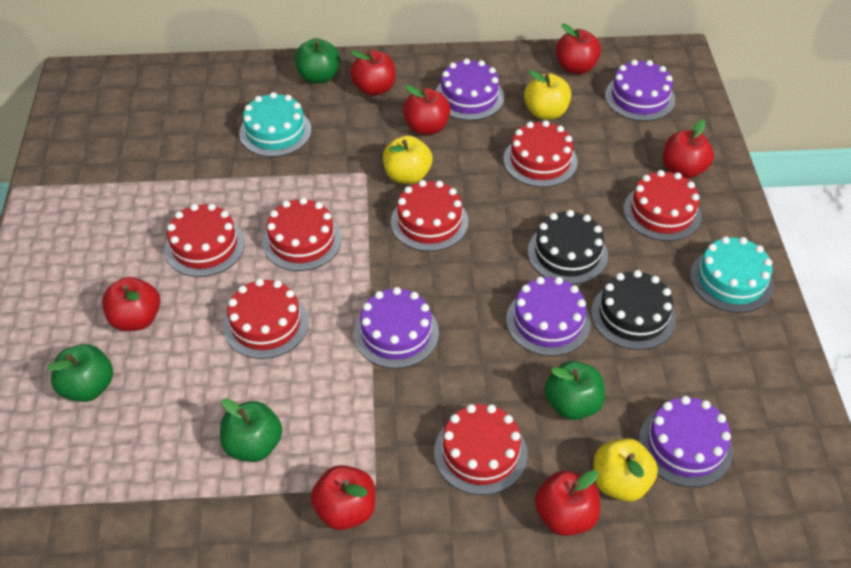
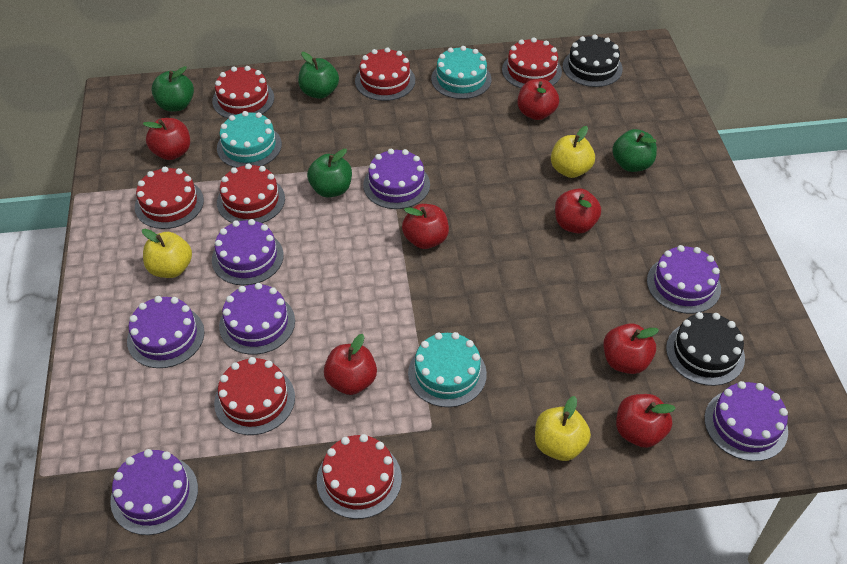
purple cake: 5 -> 7
turquoise cake: 2 -> 3

